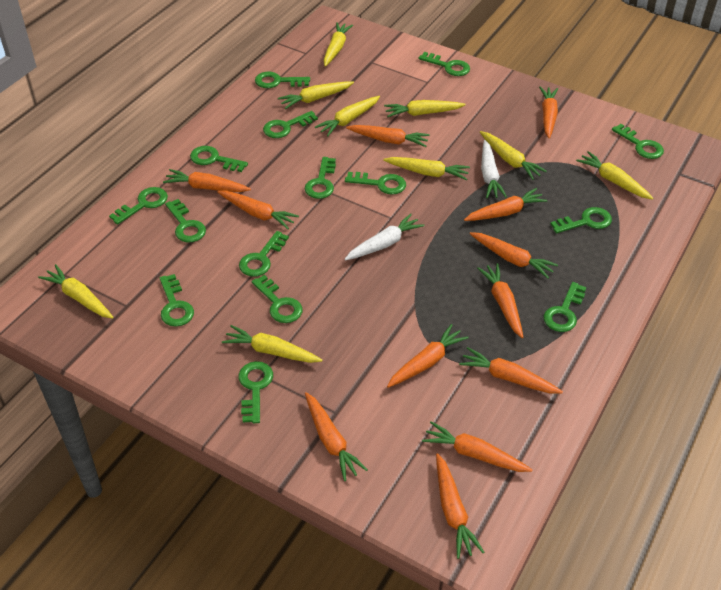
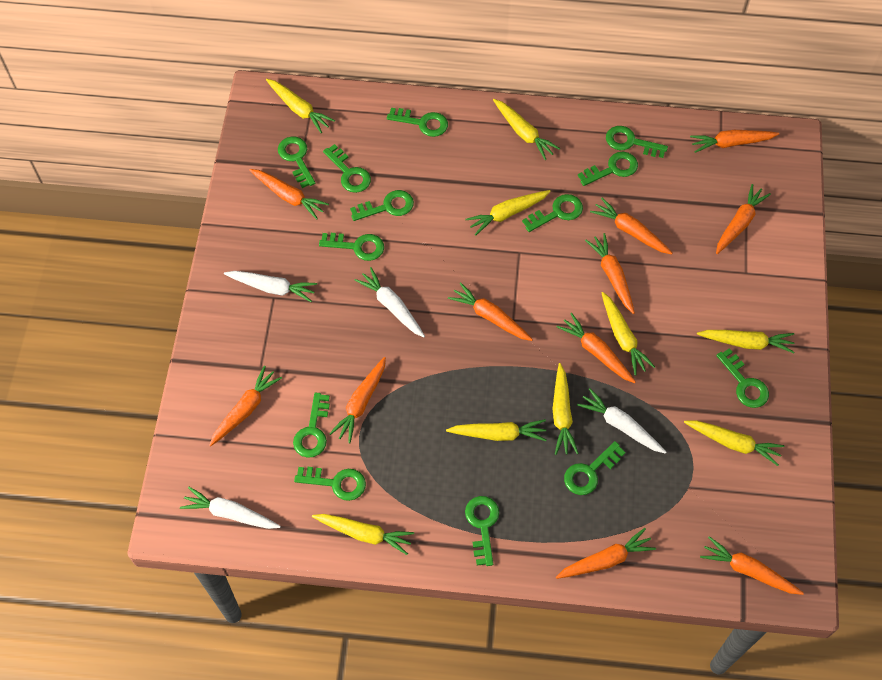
green key: 15 -> 13
orange carrot: 12 -> 11
white carrot: 2 -> 4

